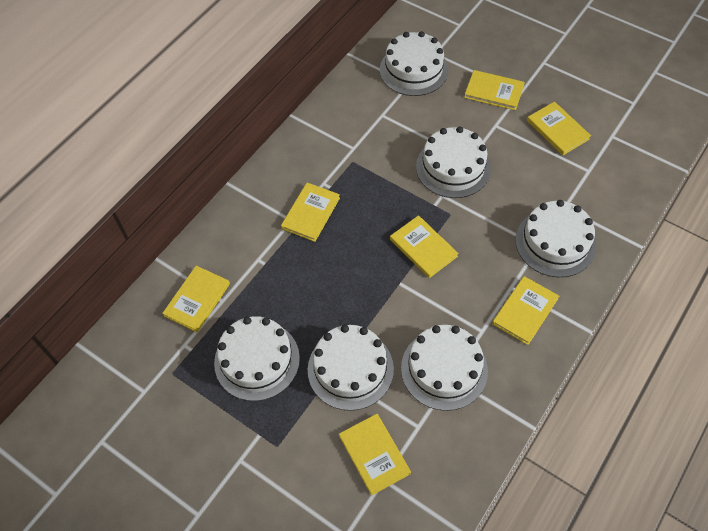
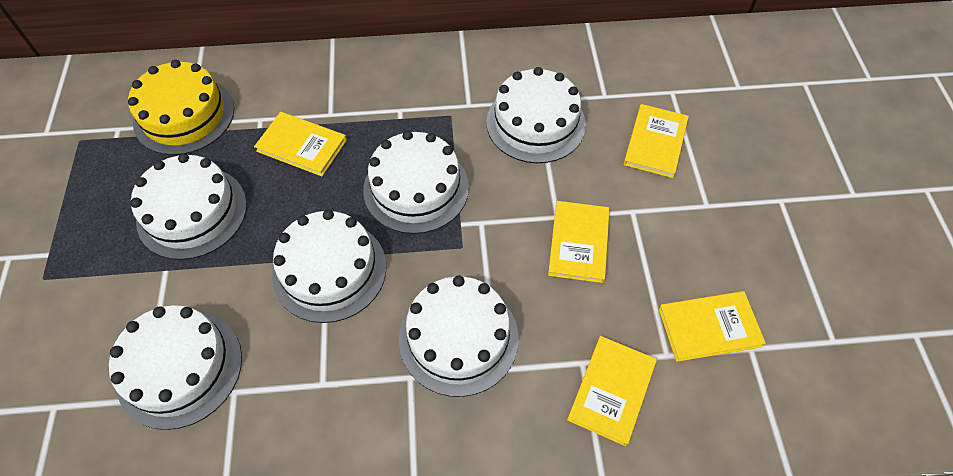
yellow book: 7 -> 5
yellow cake: 0 -> 1

